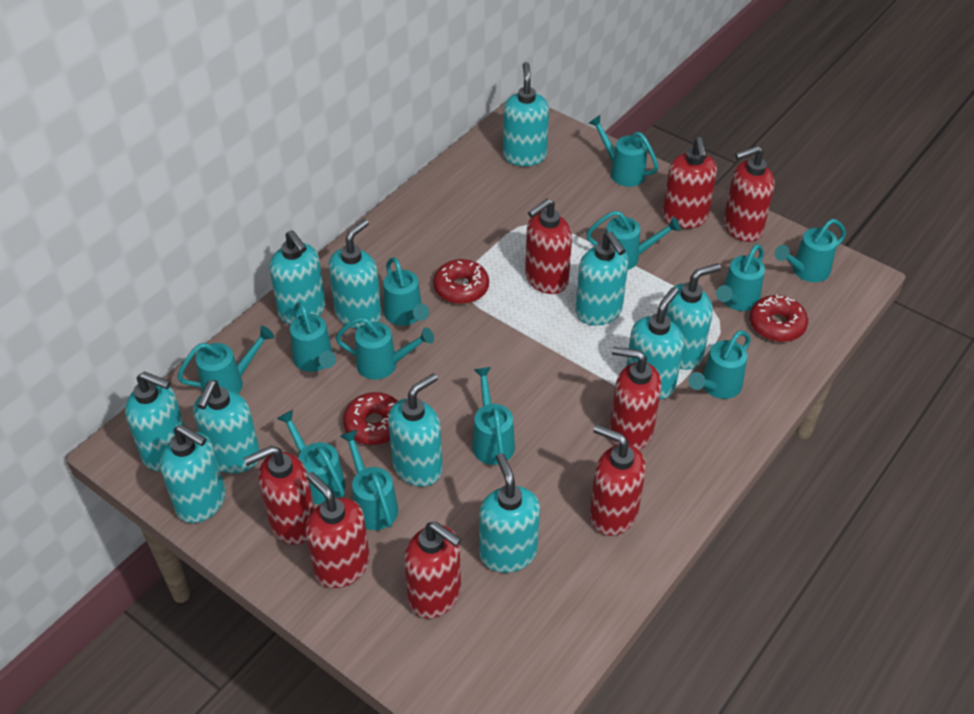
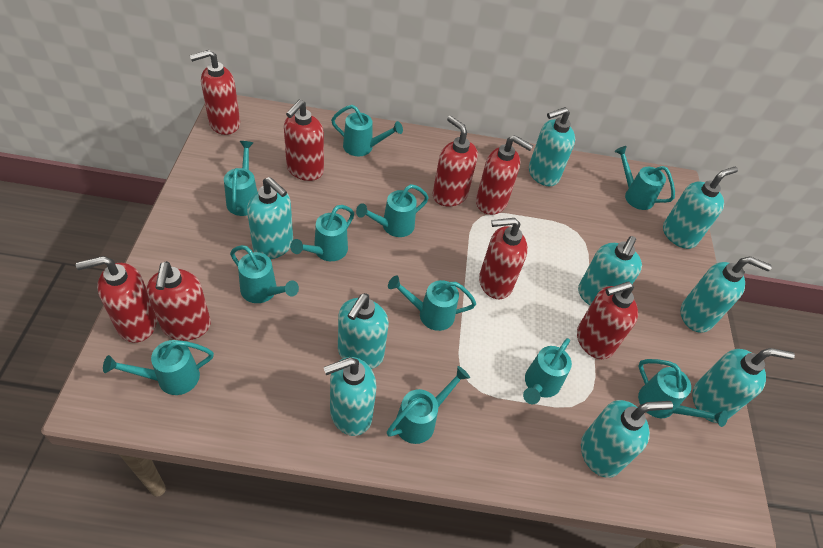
red donut: 3 -> 0
turquoise soap dispenser: 11 -> 9
turquoise watering can: 12 -> 11

